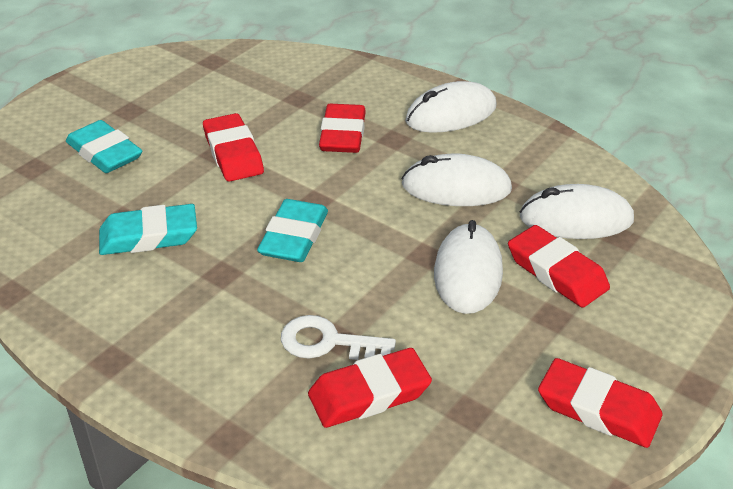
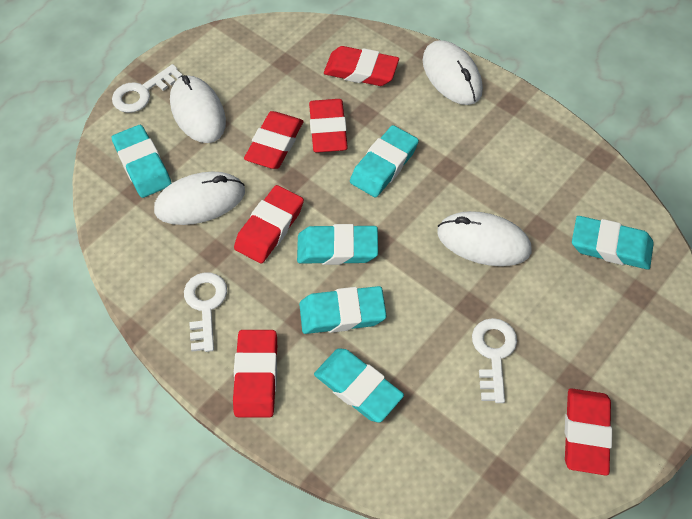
red eraser: 5 -> 6
turquoise eraser: 3 -> 6
white key: 1 -> 3

